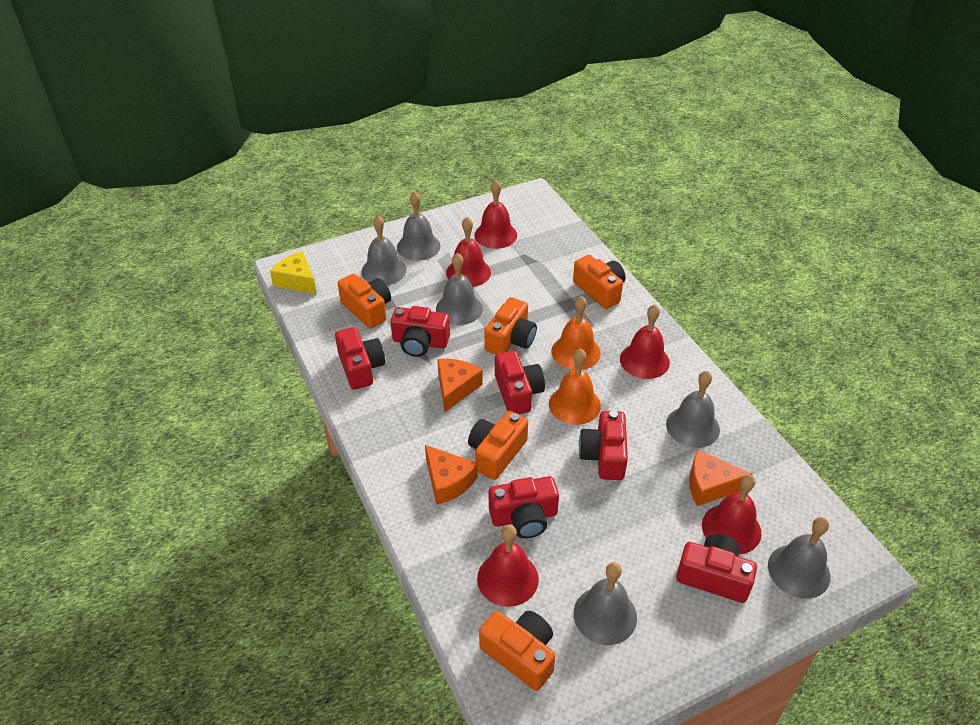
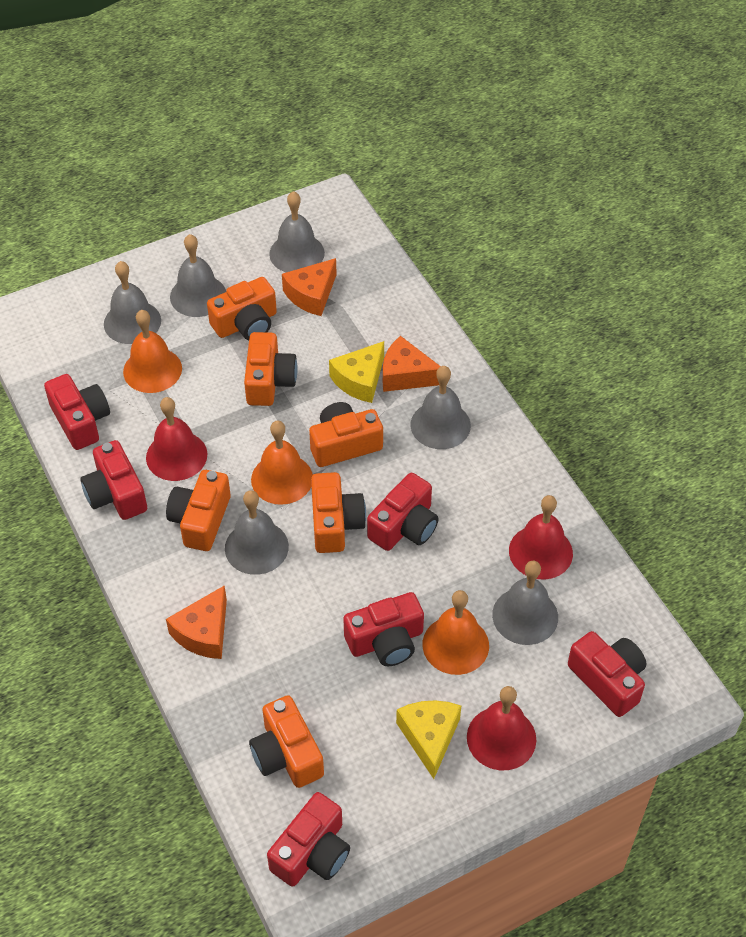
orange bell: 2 -> 3
orange camera: 5 -> 6
red bell: 5 -> 3
yellow cheese: 1 -> 2

